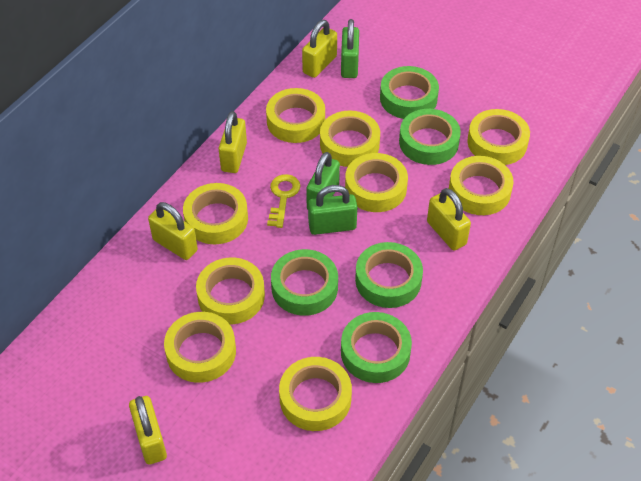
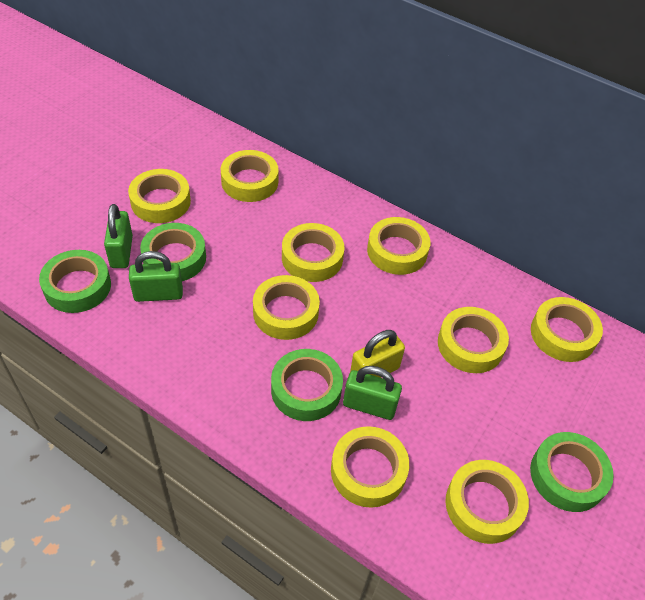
green tape: 5 -> 4
yellow key: 1 -> 0
yellow padlock: 5 -> 1

